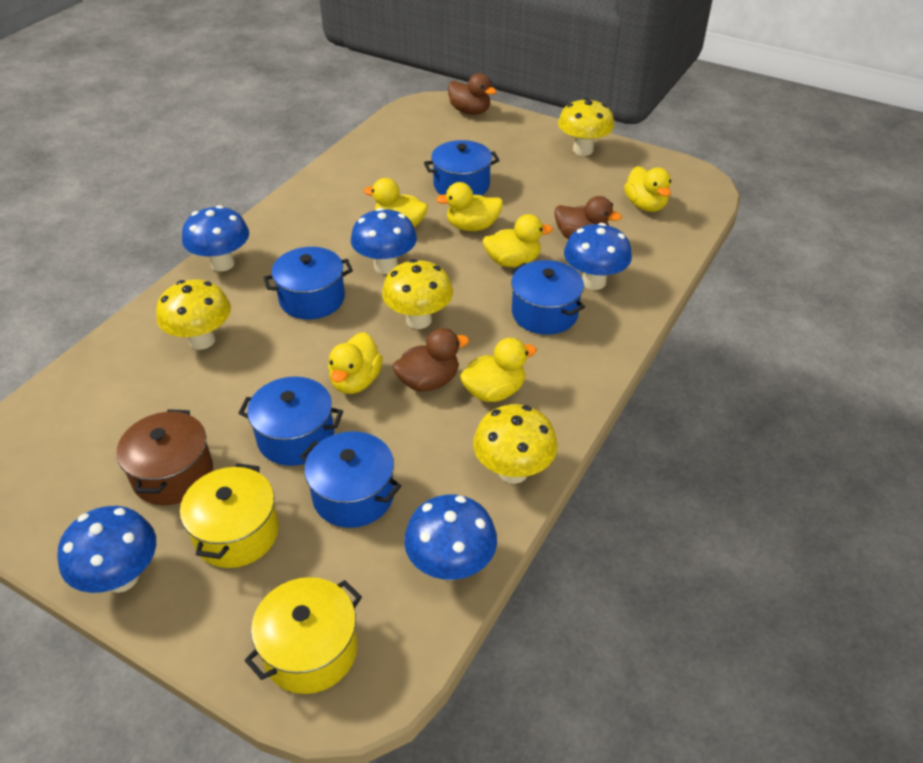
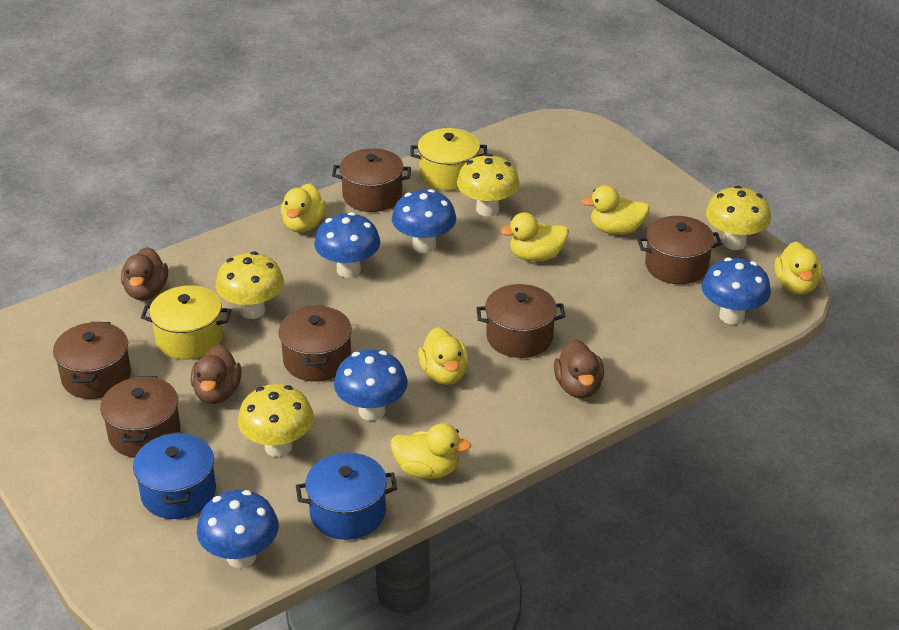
blue pot: 5 -> 2
brown pot: 1 -> 6

